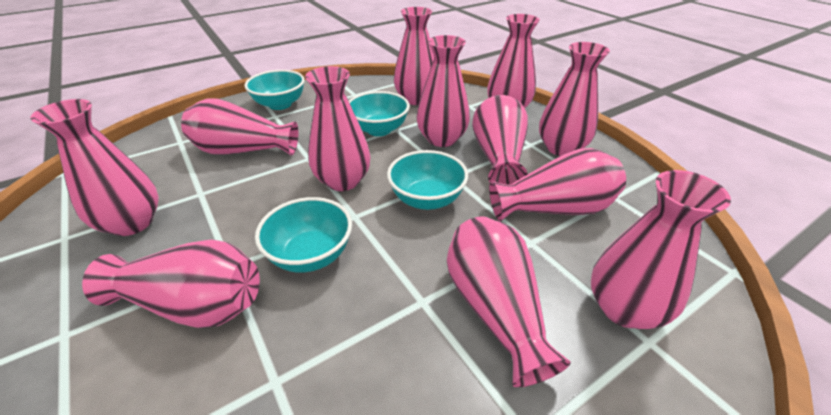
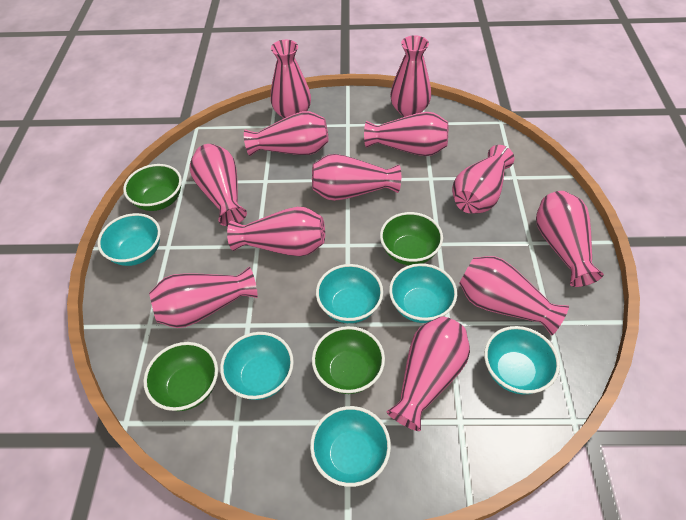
green bowl: 0 -> 4
turquoise bowl: 4 -> 6

